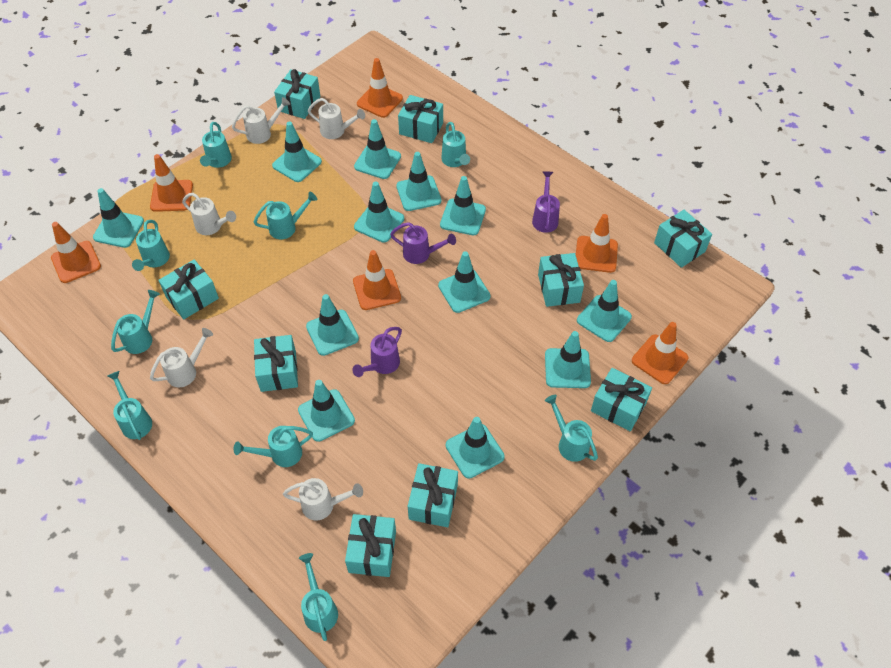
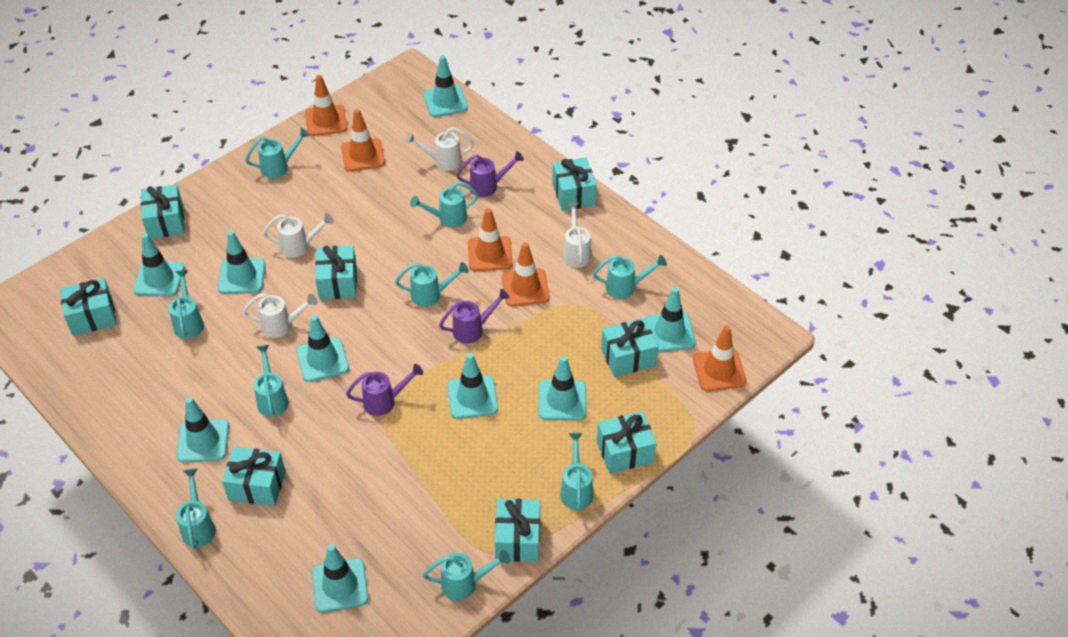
orange traffic cone: 6 -> 5
turquoise gift: 9 -> 8
turquoise traffic cone: 12 -> 9
white watering can: 5 -> 4

